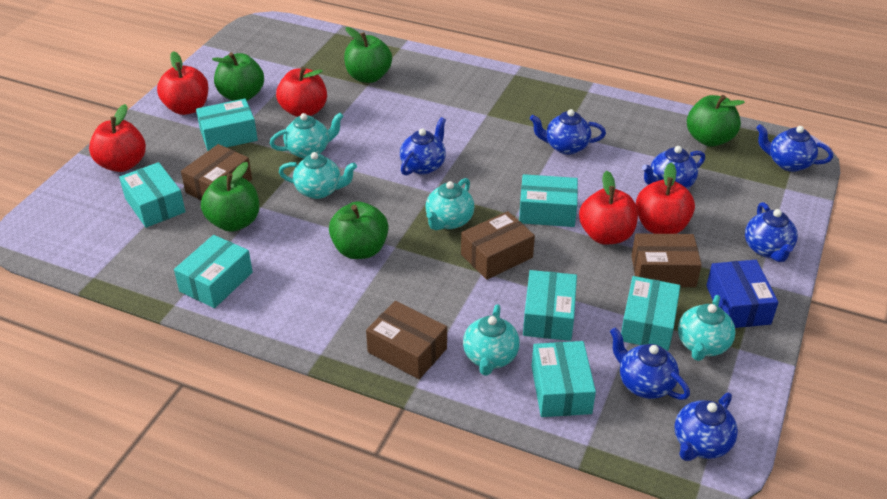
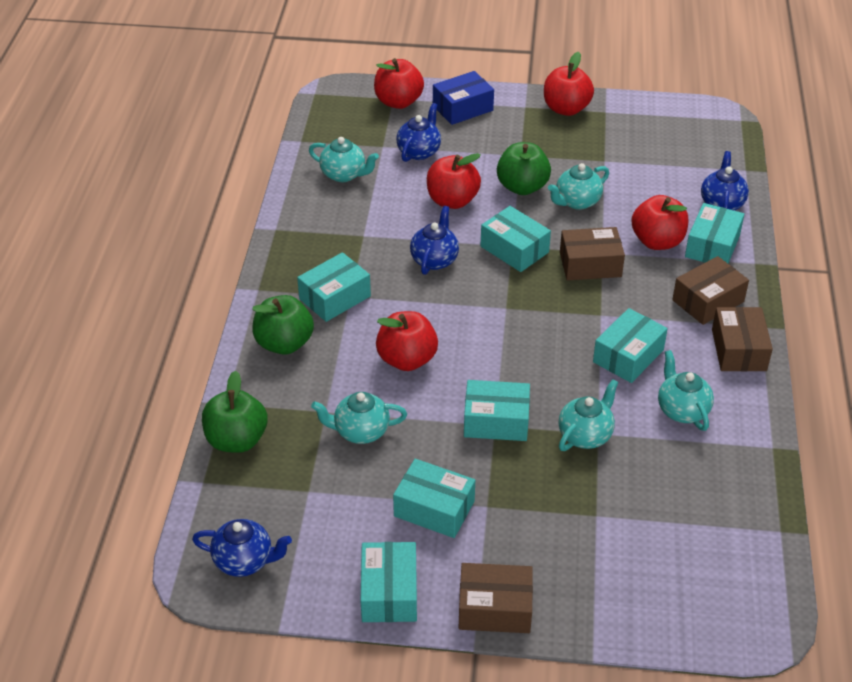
blue teapot: 7 -> 4
green apple: 5 -> 3

